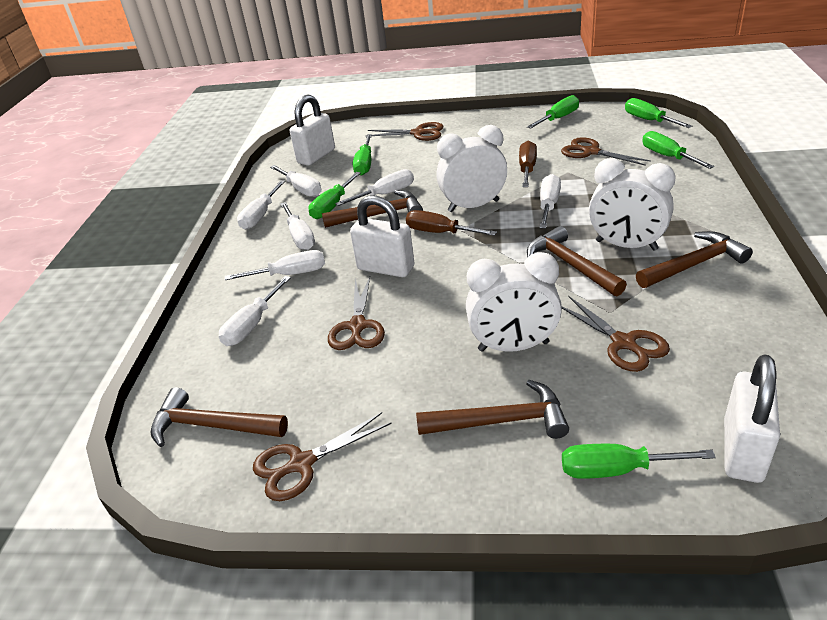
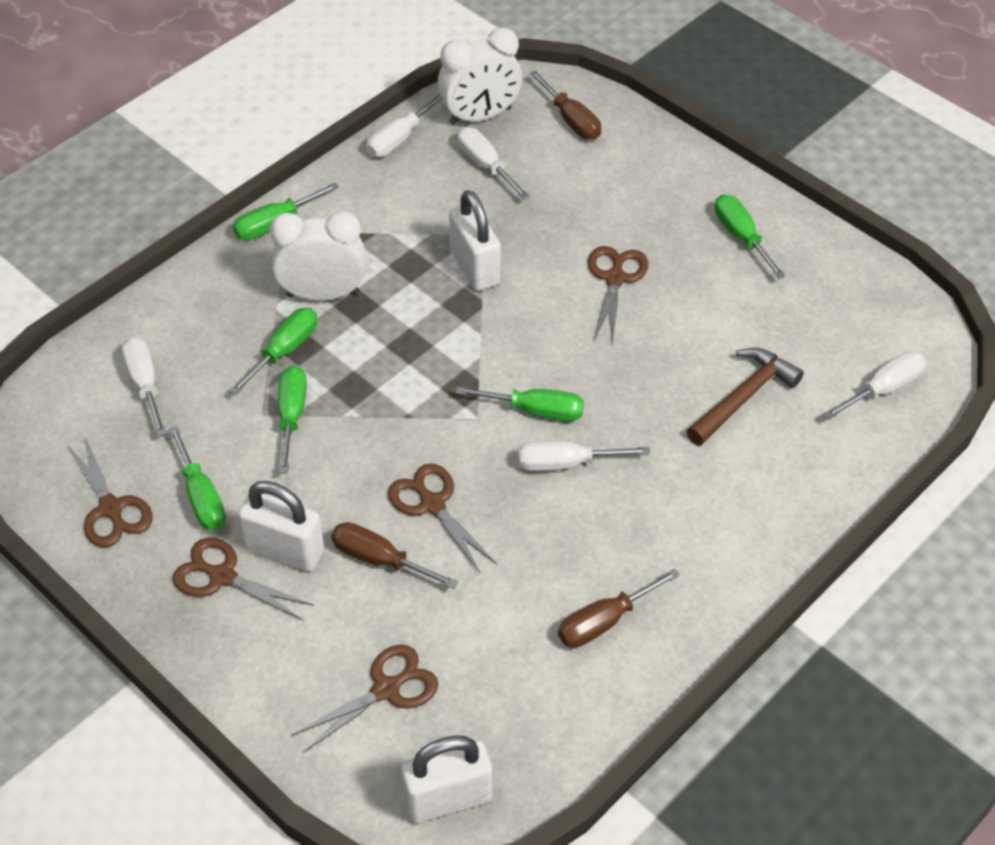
brown hammer: 5 -> 1
brown screwdriver: 2 -> 3
white clock: 3 -> 2
white screwdriver: 7 -> 5

